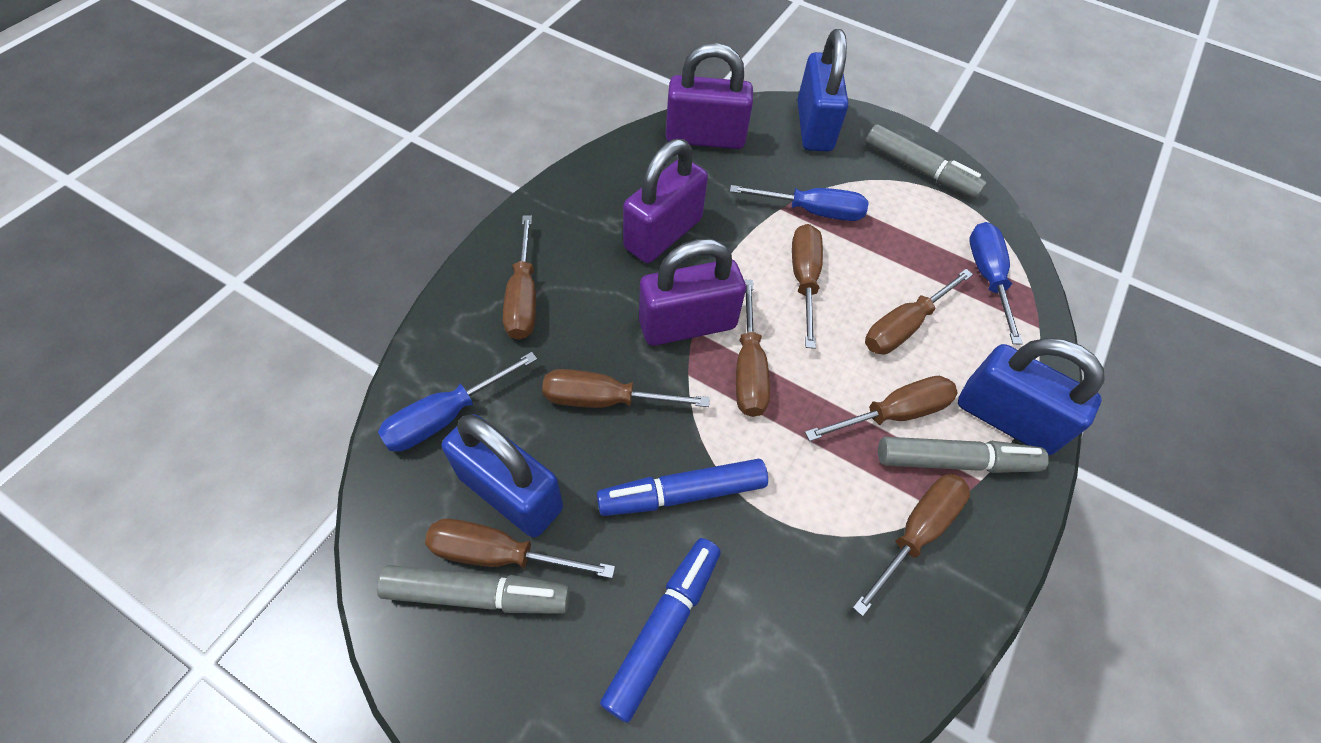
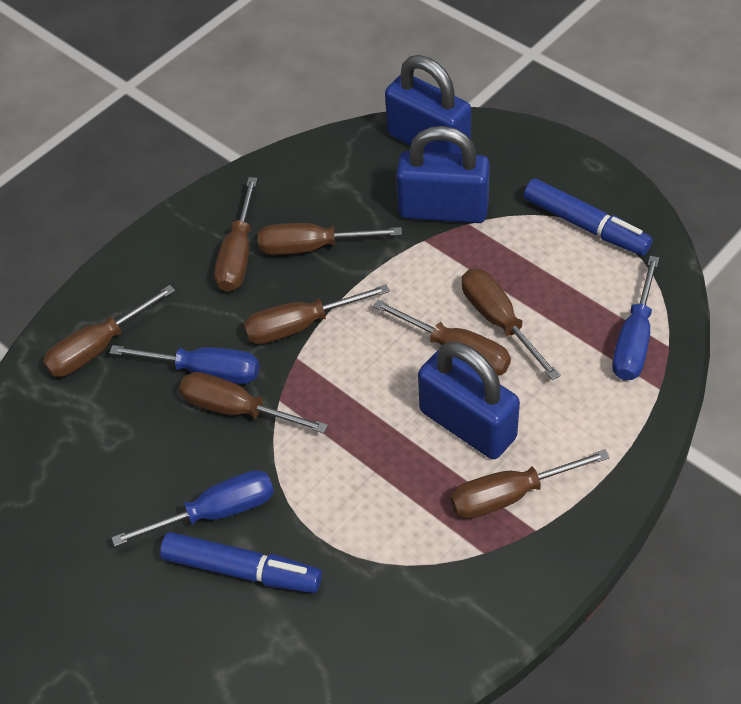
grey marker: 3 -> 0
purple padlock: 3 -> 0

